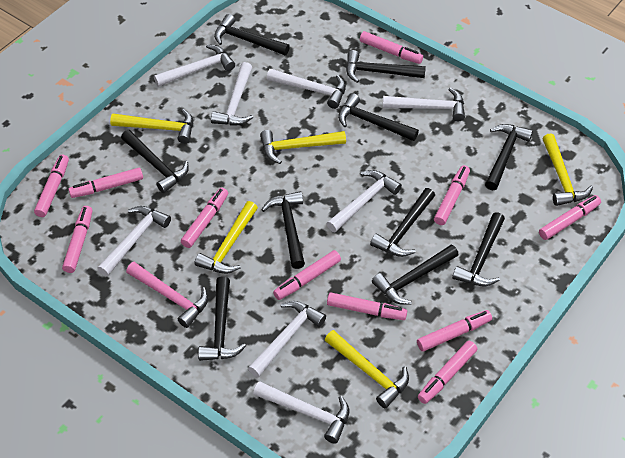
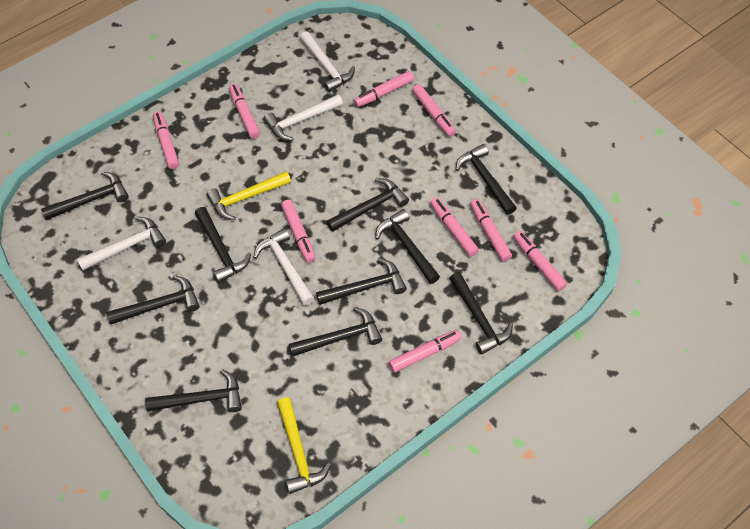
pink hammer: 1 -> 0
pink marker: 11 -> 9
white hammer: 8 -> 4
yellow hammer: 5 -> 2

